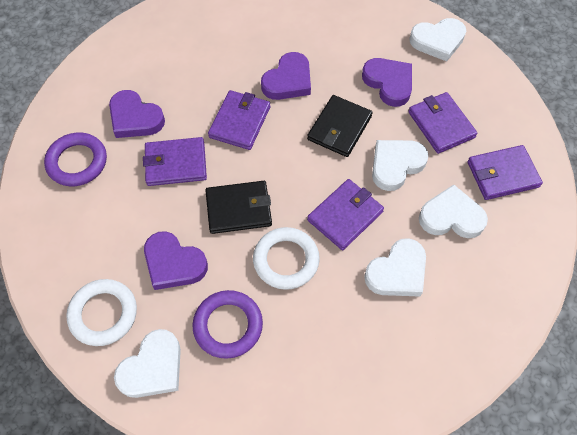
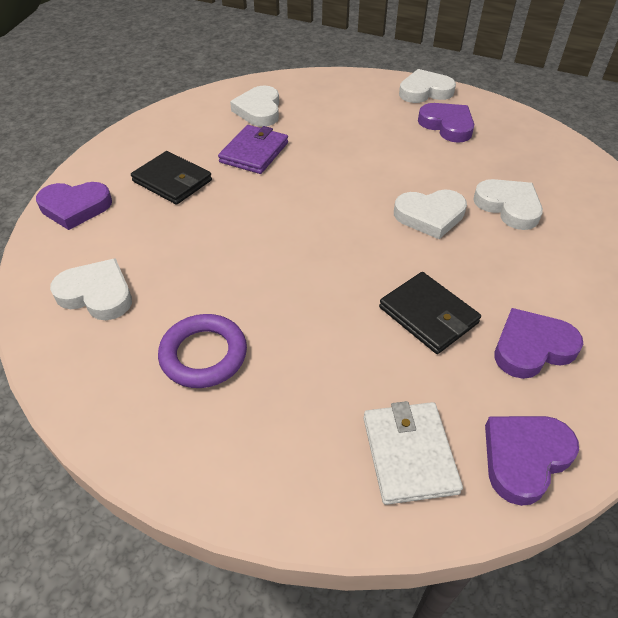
purple ring: 2 -> 1
purple wallet: 5 -> 1
white ring: 2 -> 0
white wallet: 0 -> 1

